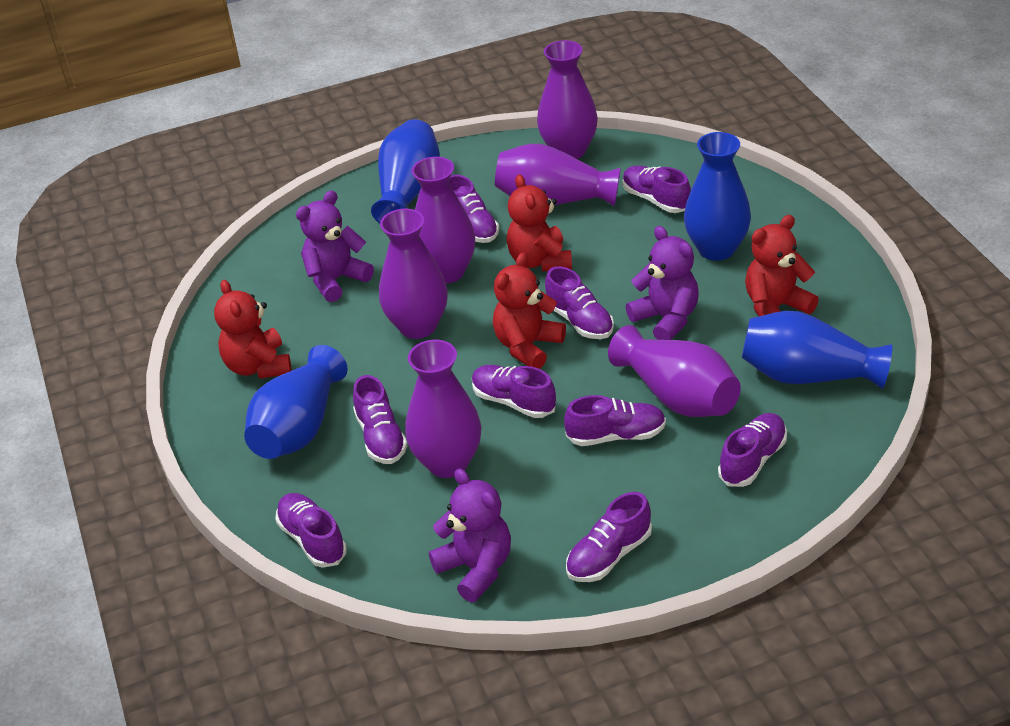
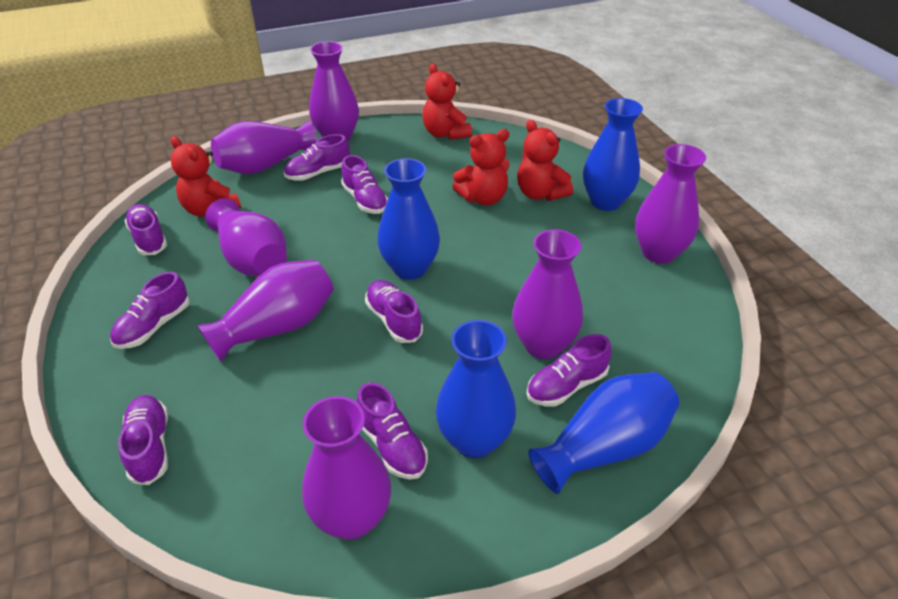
purple shoe: 9 -> 8
purple teddy bear: 3 -> 0
purple vase: 6 -> 7

